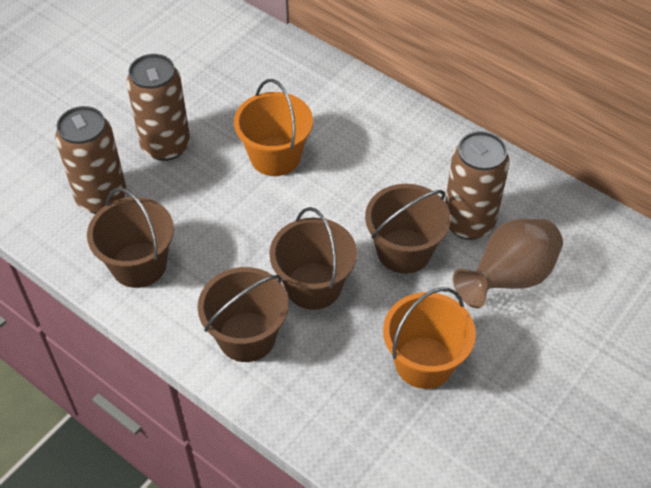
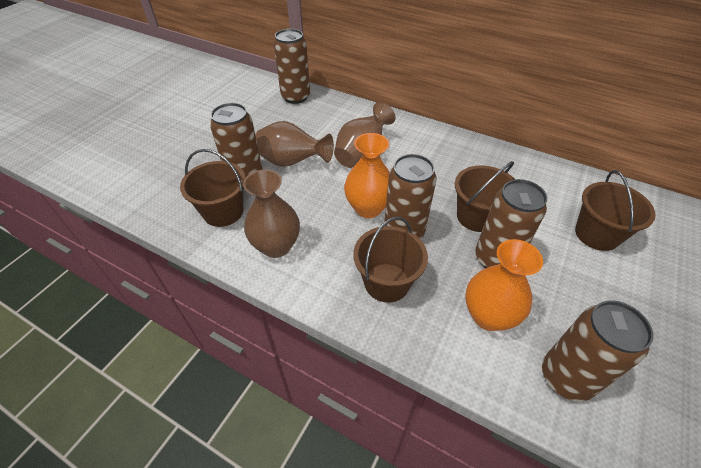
brown can: 3 -> 5
brown vase: 1 -> 3
orange bucket: 2 -> 0
orange vase: 0 -> 2

